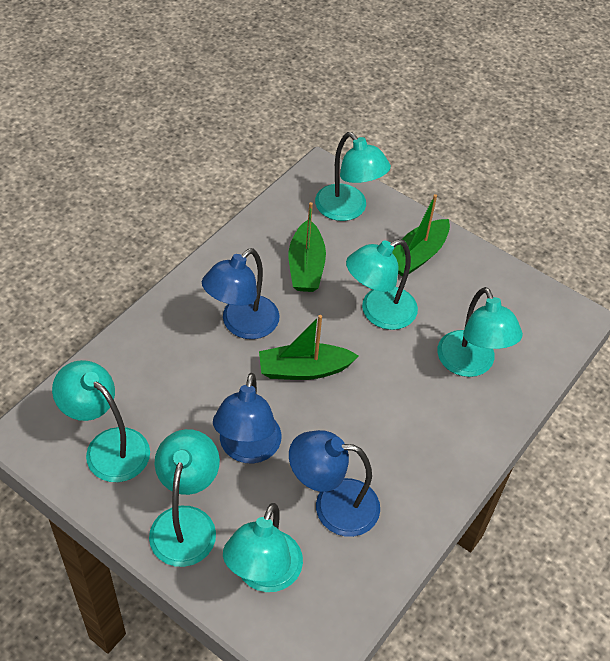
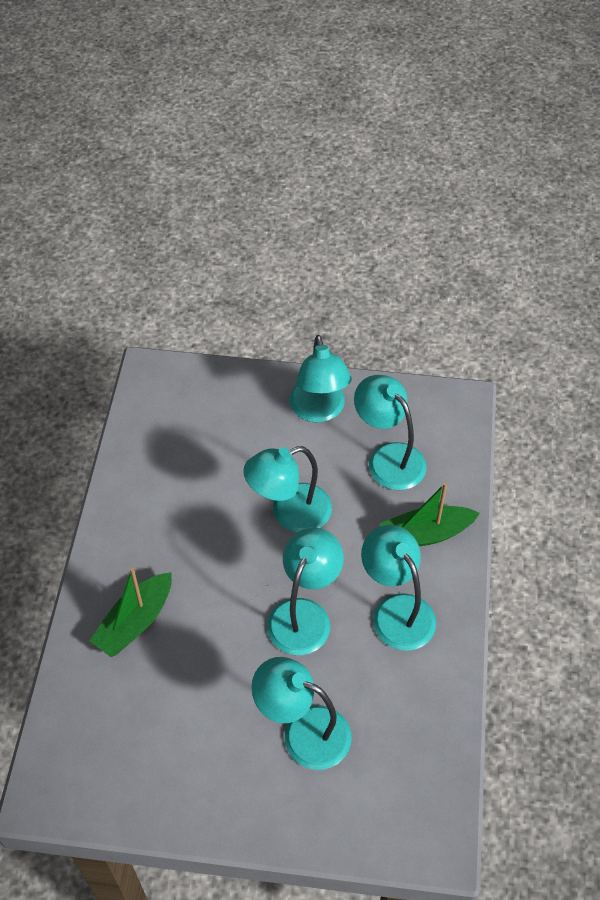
blue lamp: 3 -> 0
green boat: 3 -> 2

